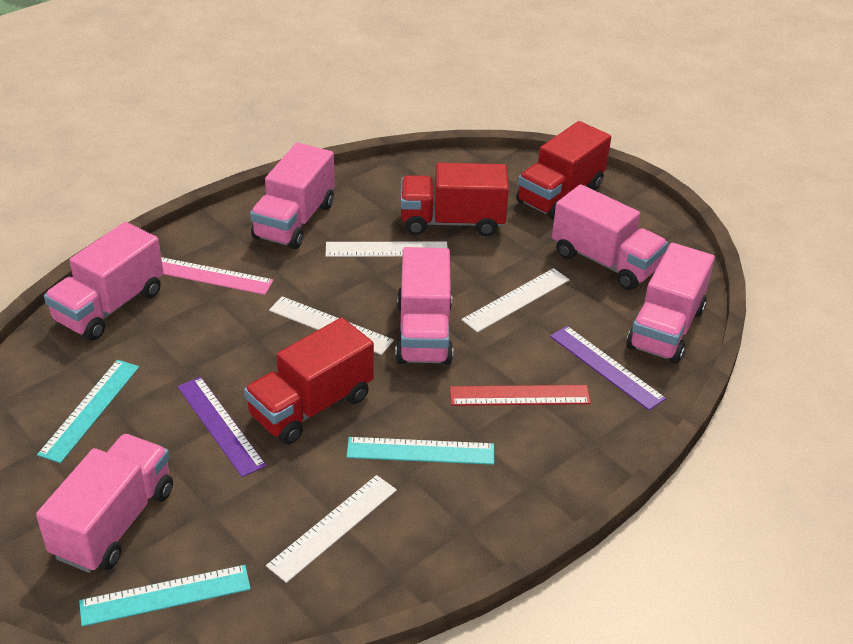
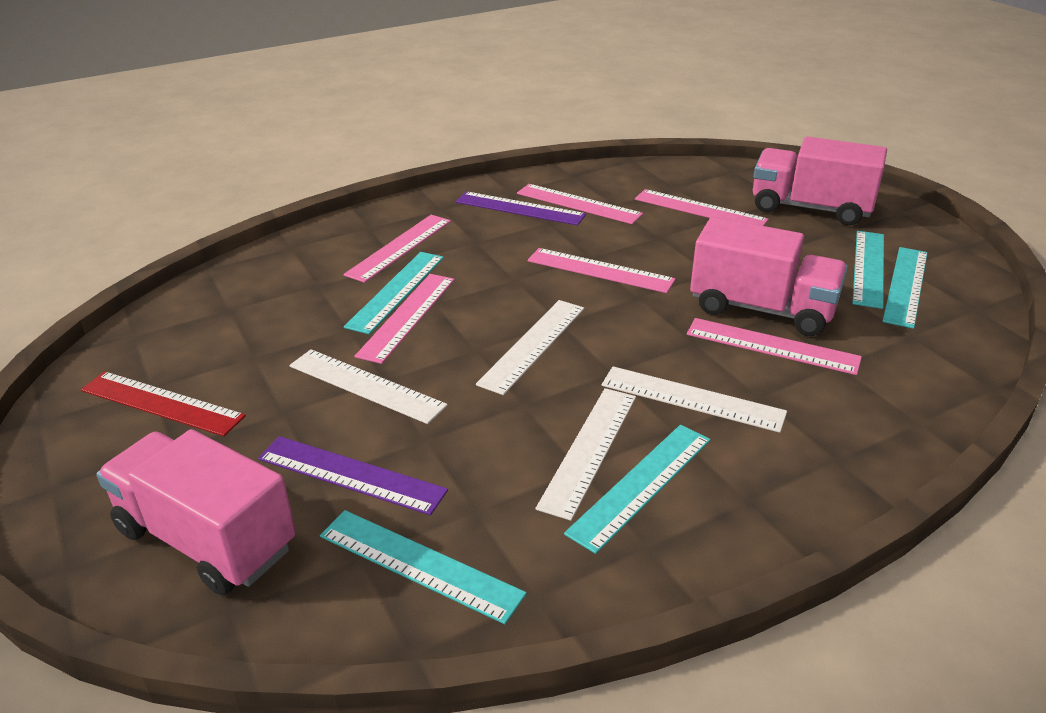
pink ruler: 1 -> 6
pink truck: 6 -> 3
red truck: 3 -> 0
turquoise ruler: 3 -> 5

